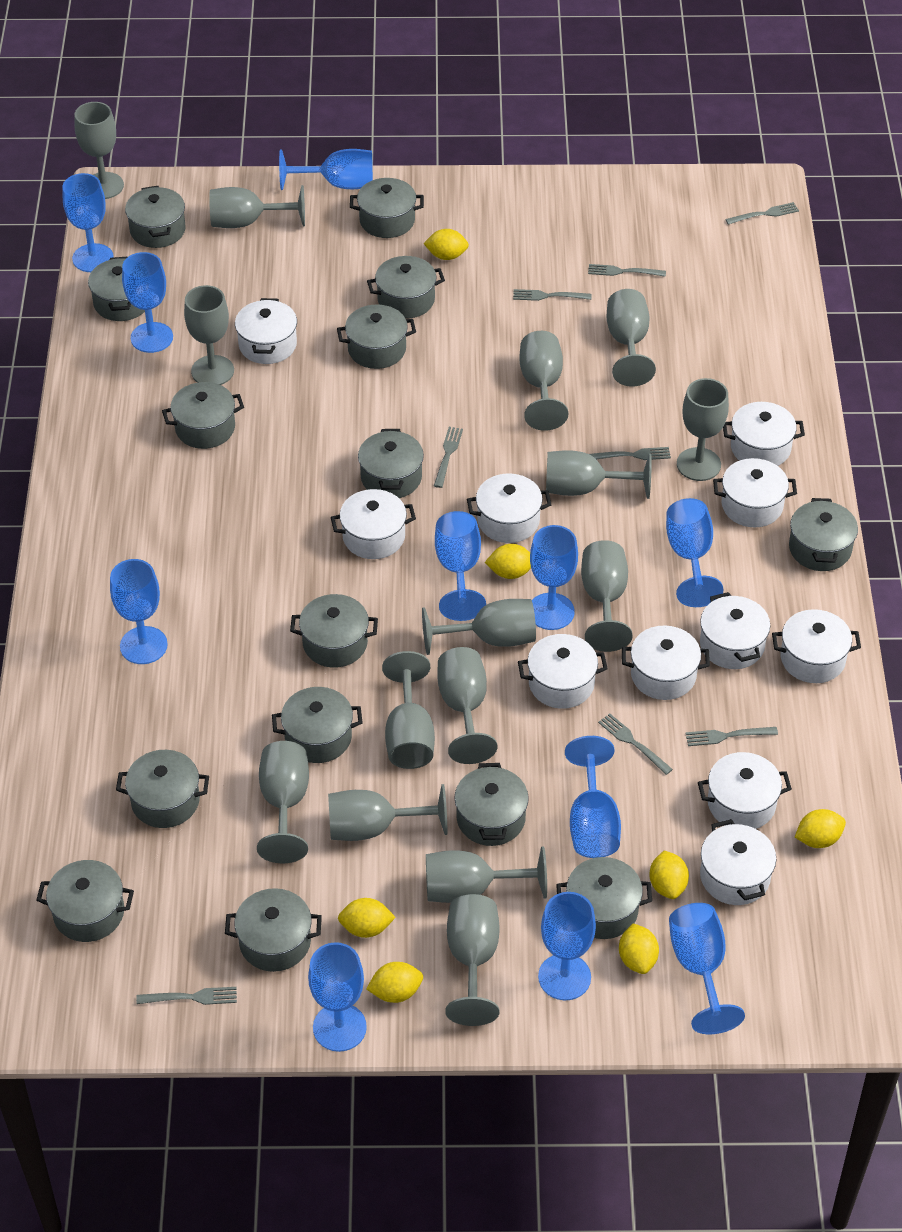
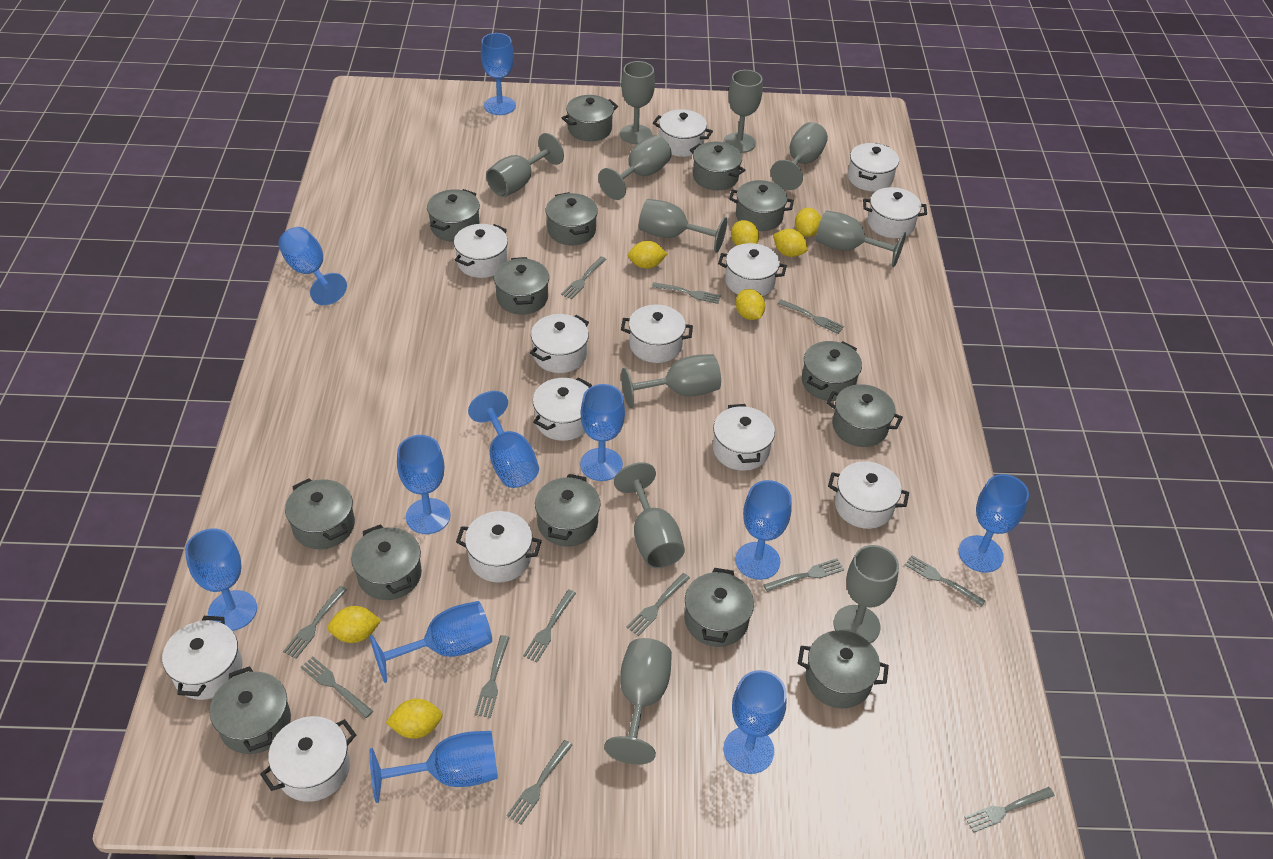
grey fork: 8 -> 12
grey goblet: 15 -> 11
grey pot: 15 -> 14
white pot: 11 -> 13

